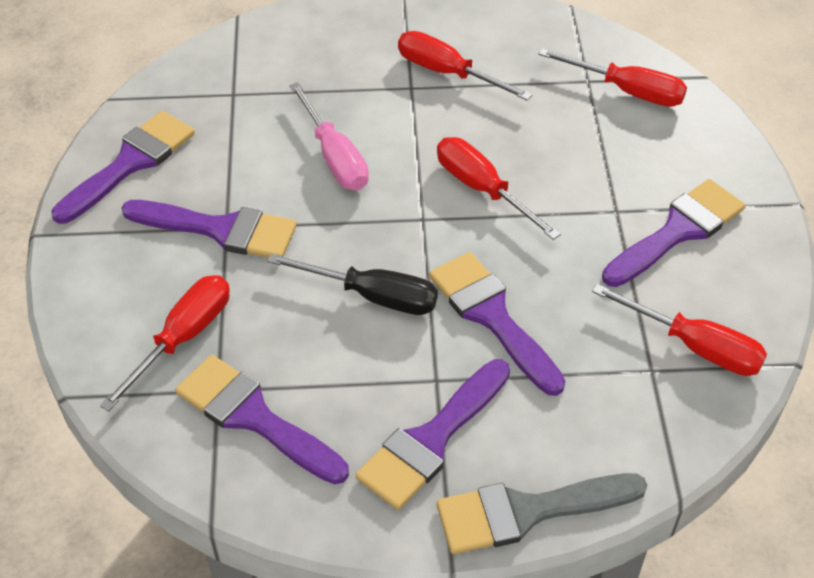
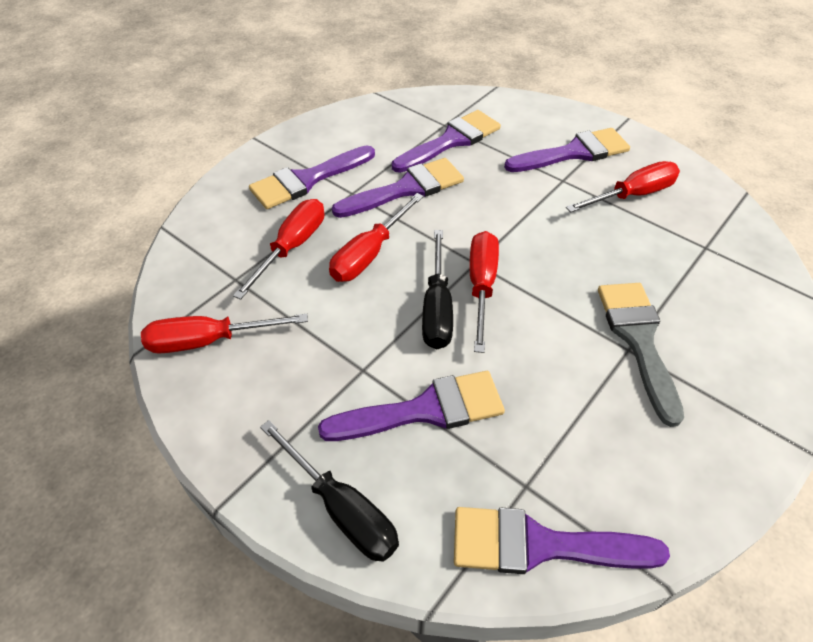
black screwdriver: 1 -> 2
pink screwdriver: 1 -> 0

